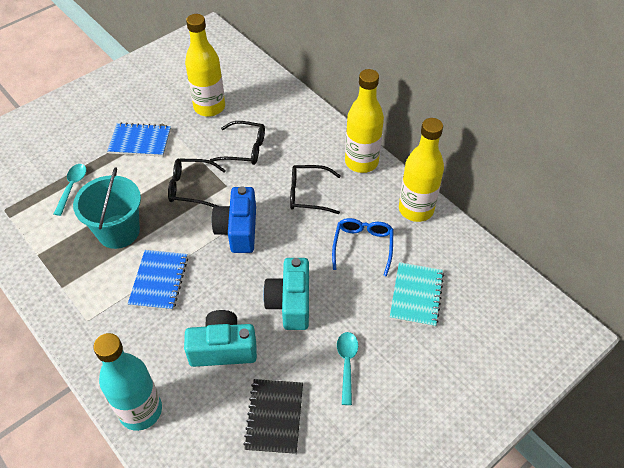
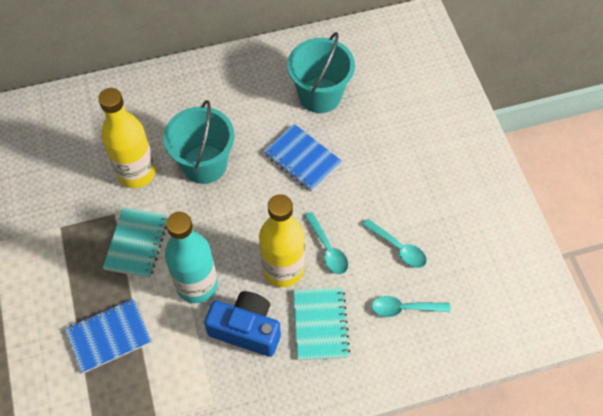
black glasses: 3 -> 0
black notebook: 1 -> 0
blue glasses: 1 -> 0
turquoise bucket: 1 -> 2
turquoise camera: 2 -> 0
turquoise notebook: 1 -> 2
turquoise spoon: 2 -> 3
yellow bottle: 3 -> 2

